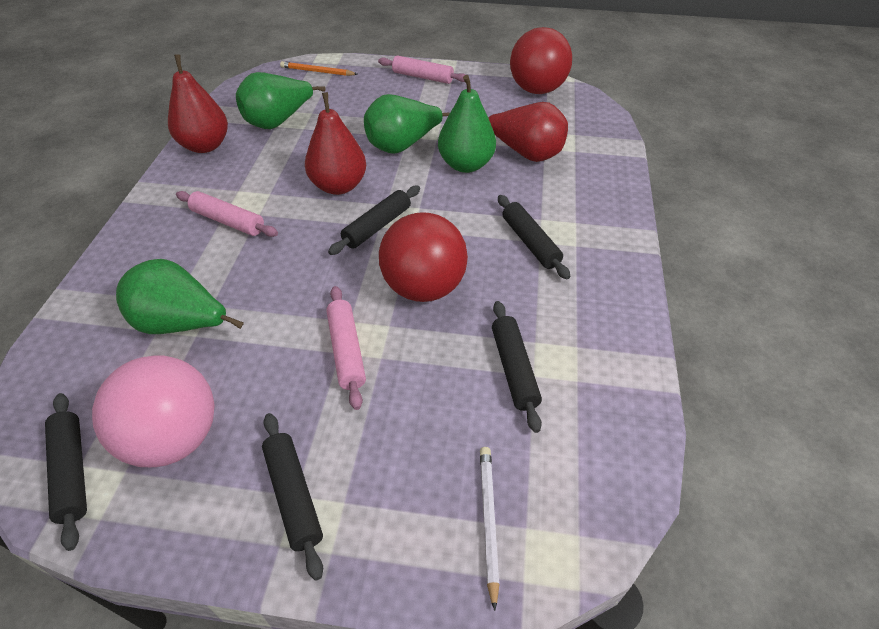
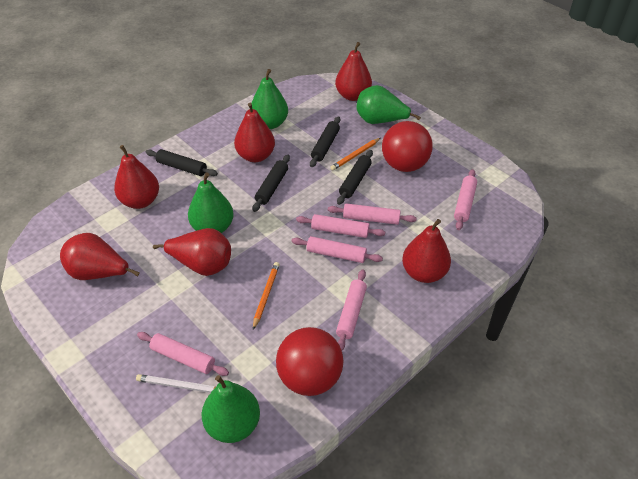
black rolling pin: 5 -> 4
orange pencil: 1 -> 2
pink ball: 1 -> 0
pink rolling pin: 3 -> 6
red pear: 3 -> 6

